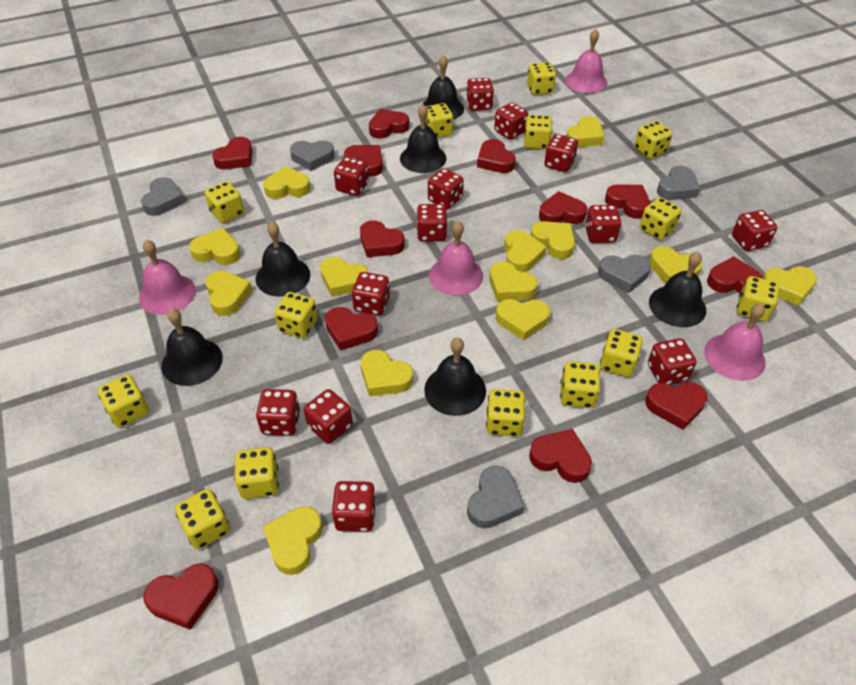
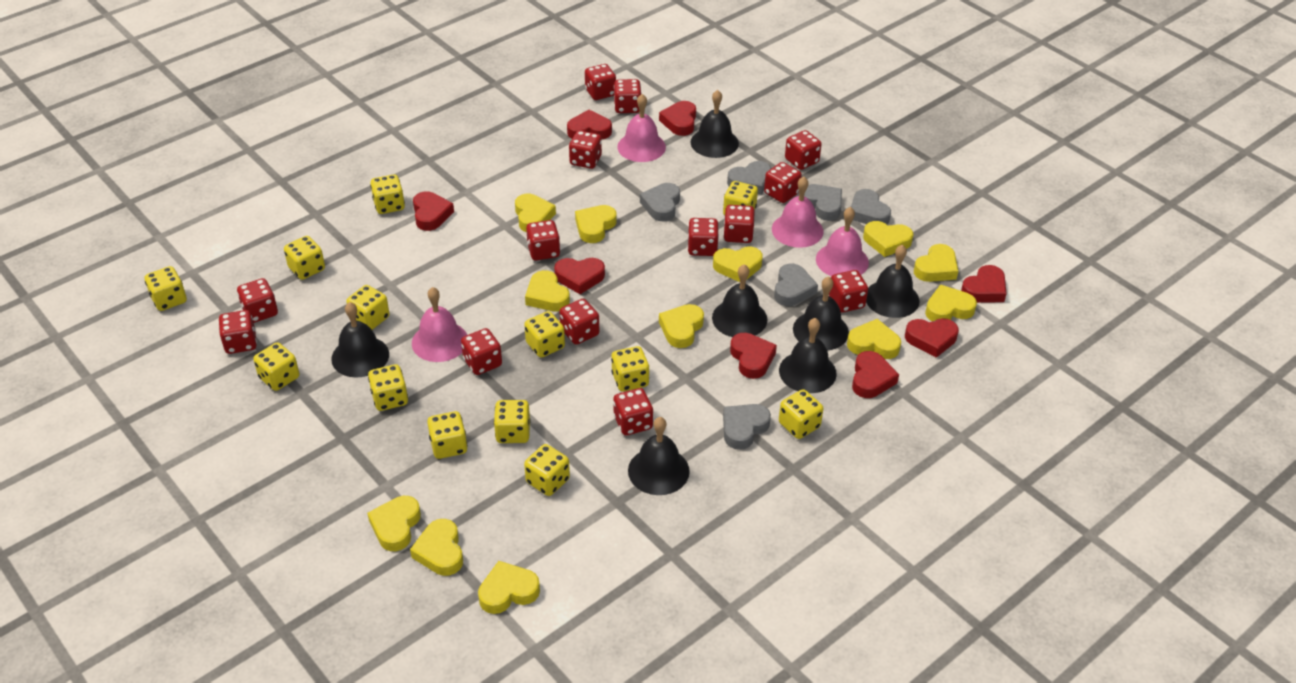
black bell: 6 -> 7
grey heart: 5 -> 6
red dice: 13 -> 14
red heart: 12 -> 8
yellow dice: 14 -> 13
yellow heart: 13 -> 12

